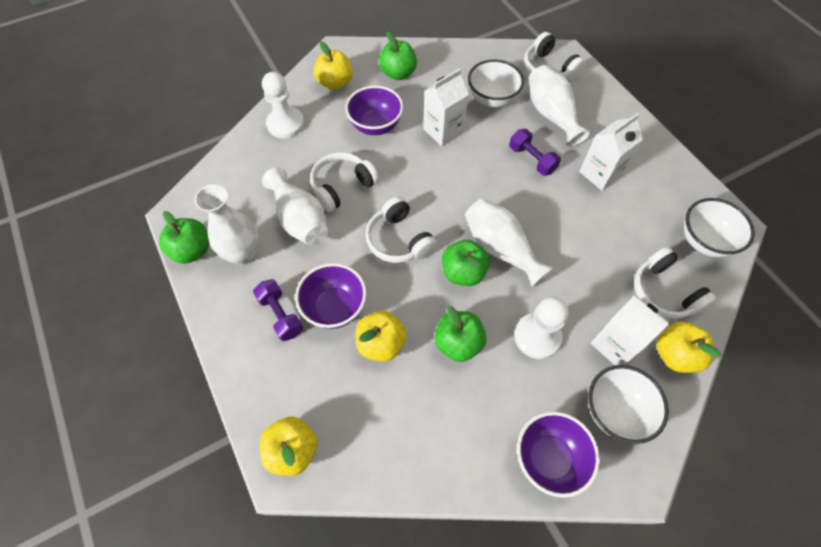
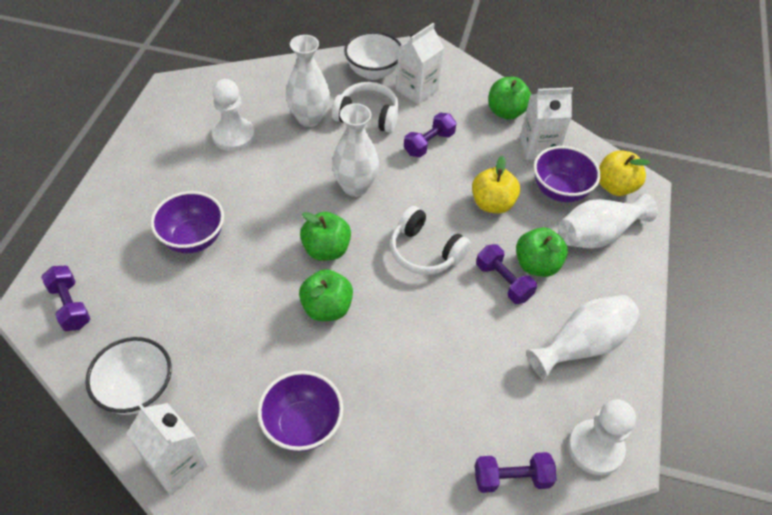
purple dumbbell: 2 -> 4
white bowl: 3 -> 2
white headphones: 4 -> 2
yellow apple: 4 -> 2

